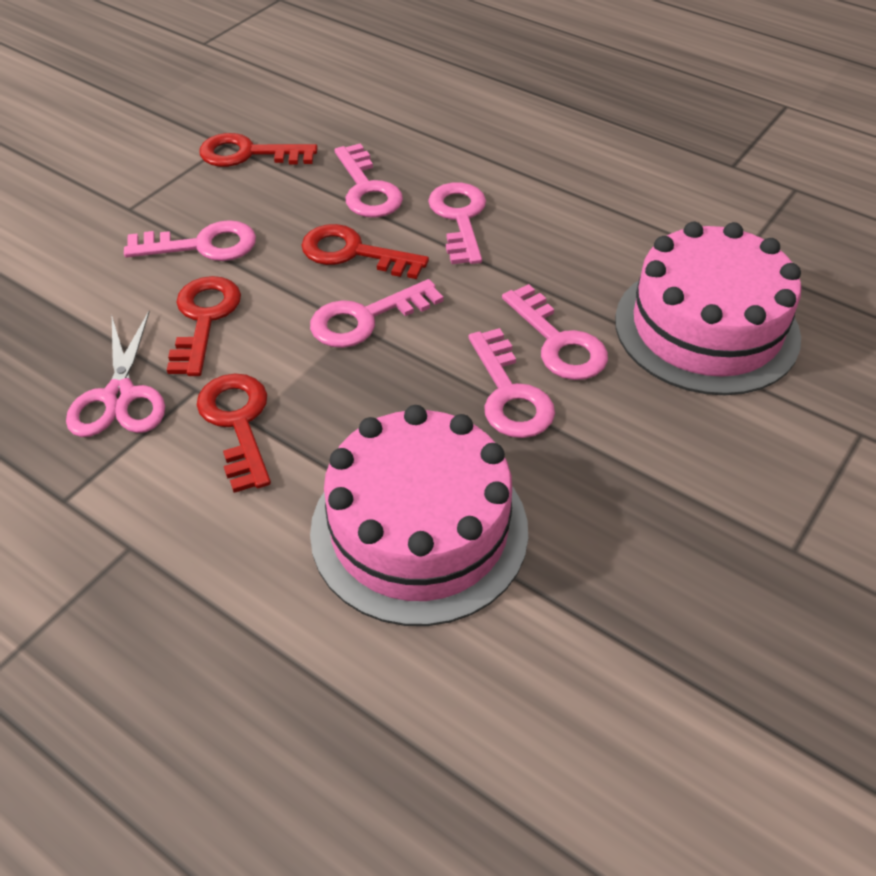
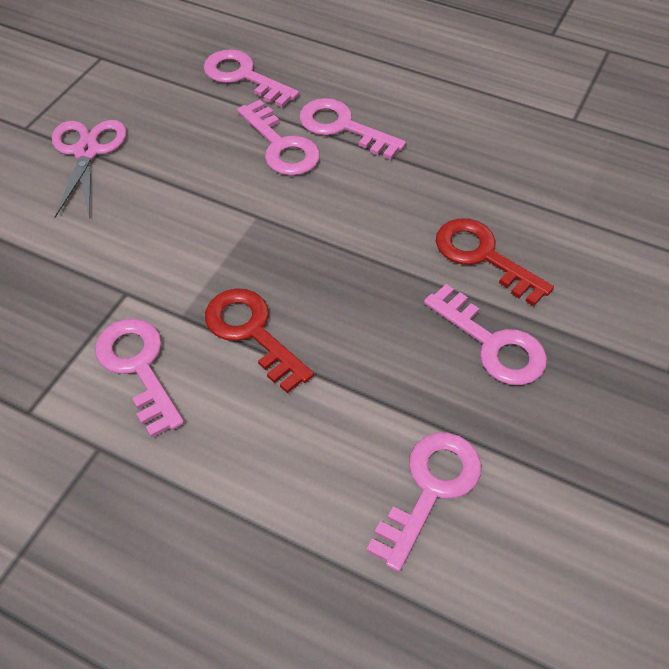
pink cake: 2 -> 0
red key: 4 -> 2

